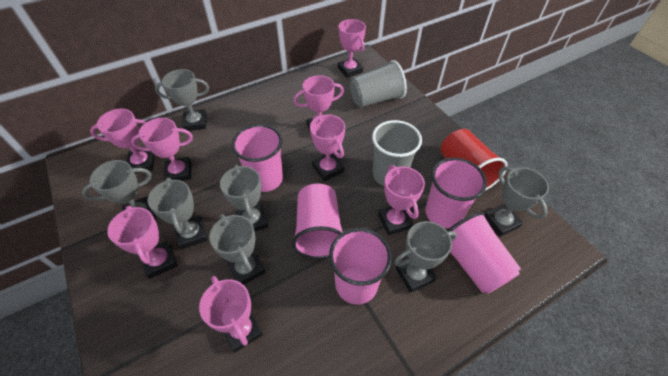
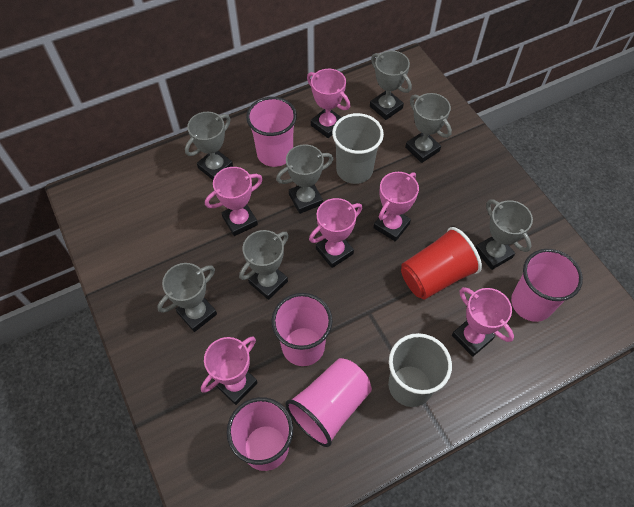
pink trophy: 8 -> 6

